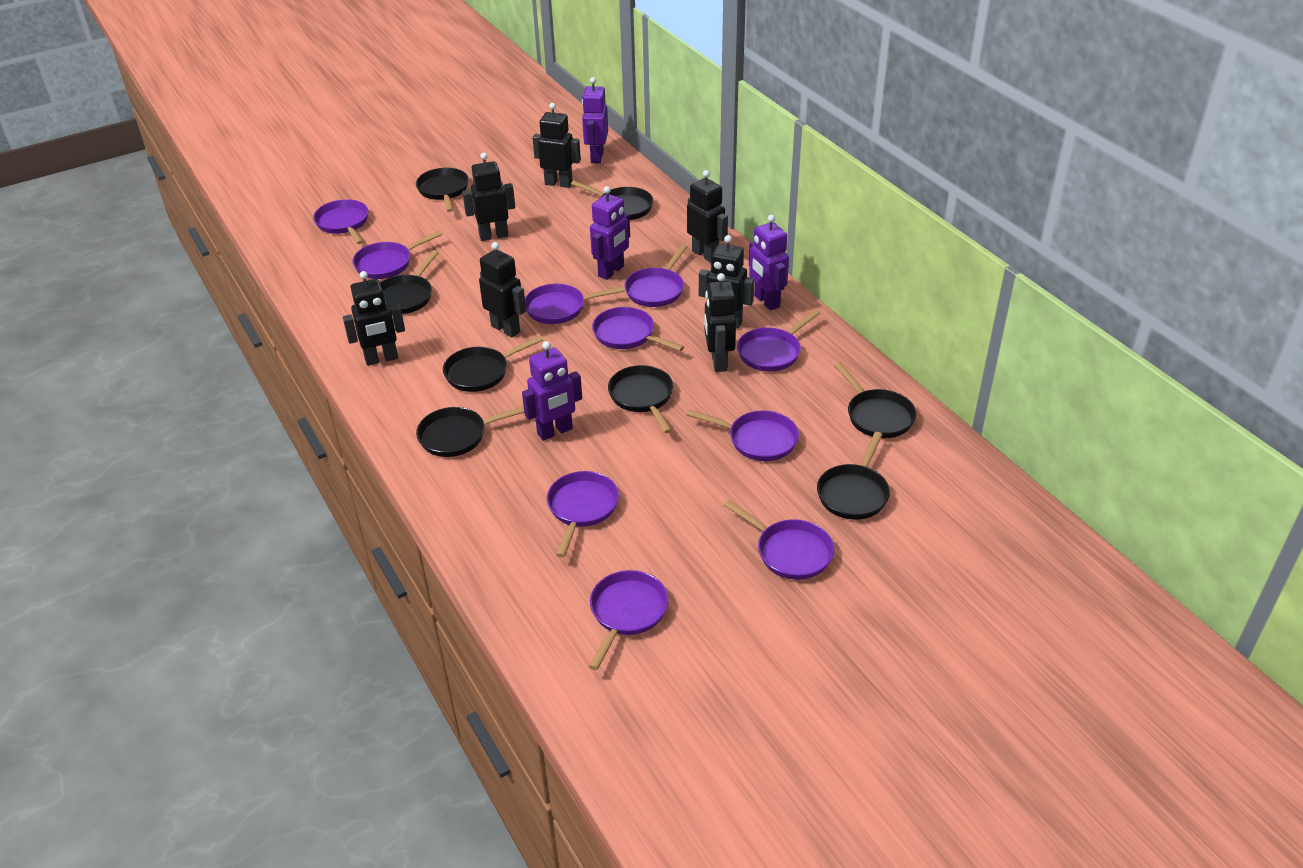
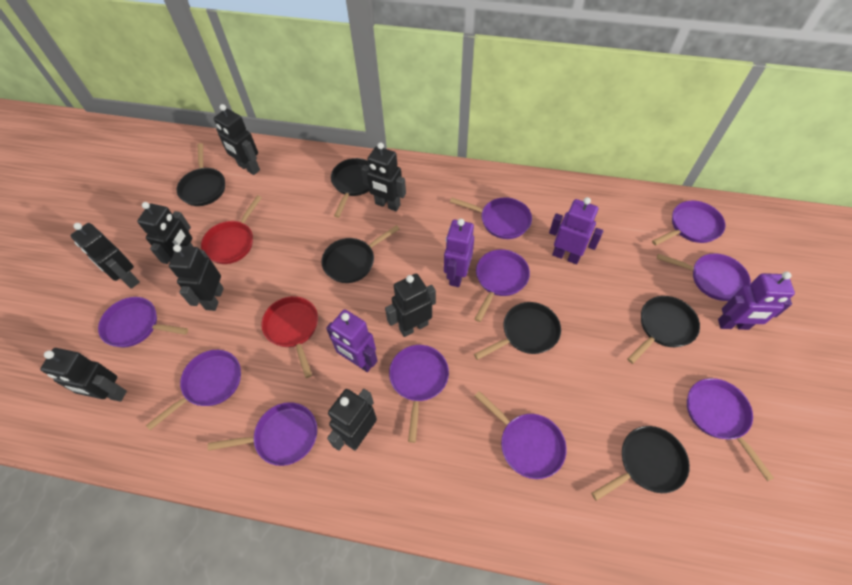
black pan: 8 -> 6
black robot: 7 -> 8
red pan: 0 -> 2

